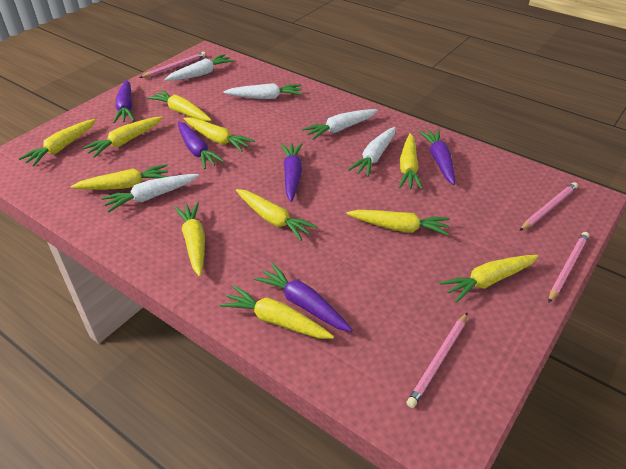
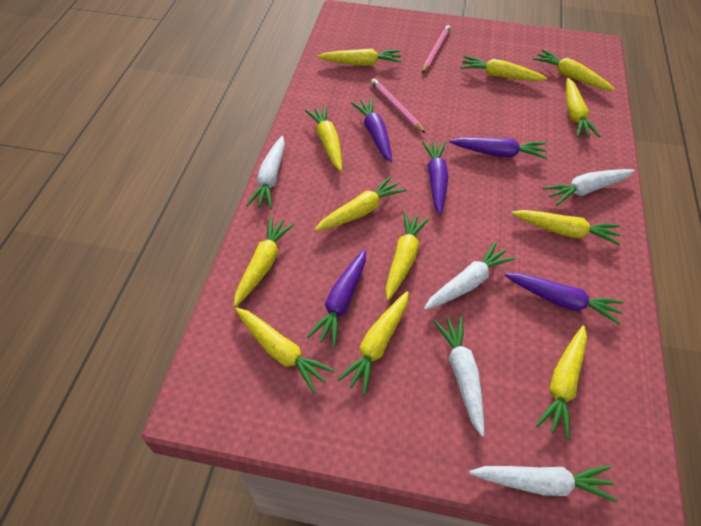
pink pencil: 4 -> 2
yellow carrot: 11 -> 12

